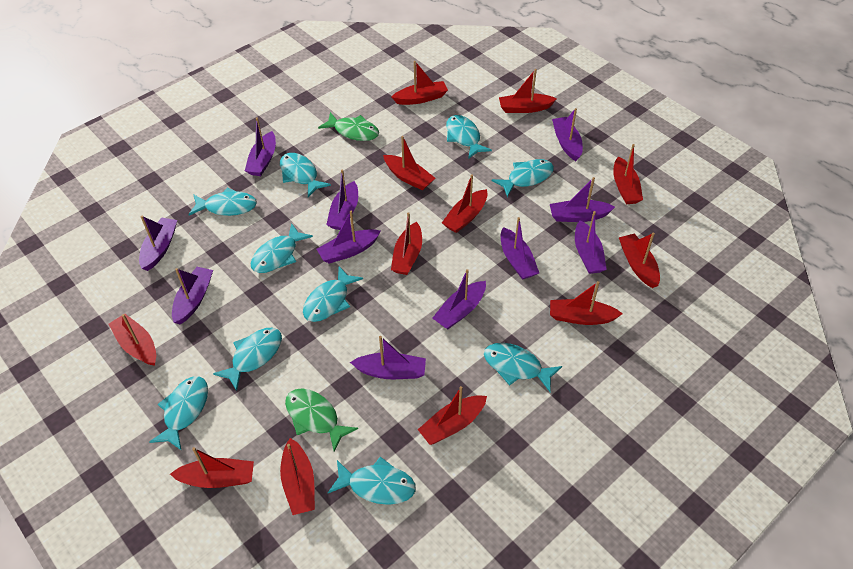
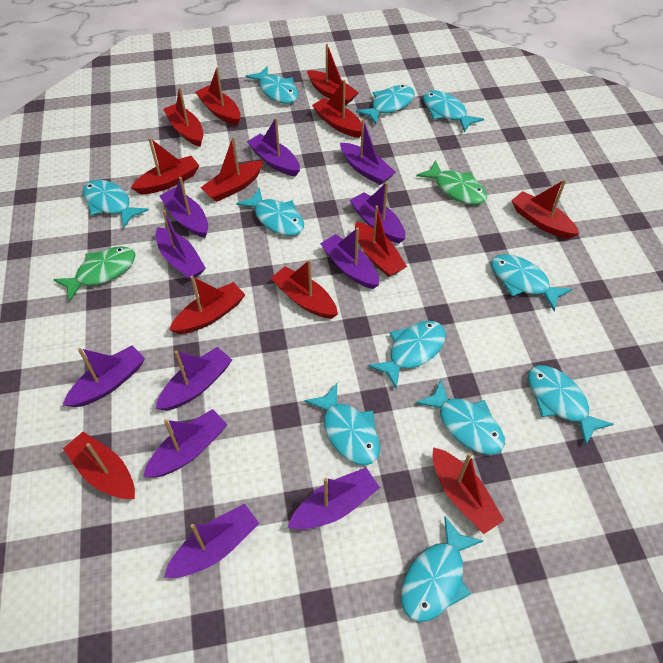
turquoise fish: 10 -> 11

